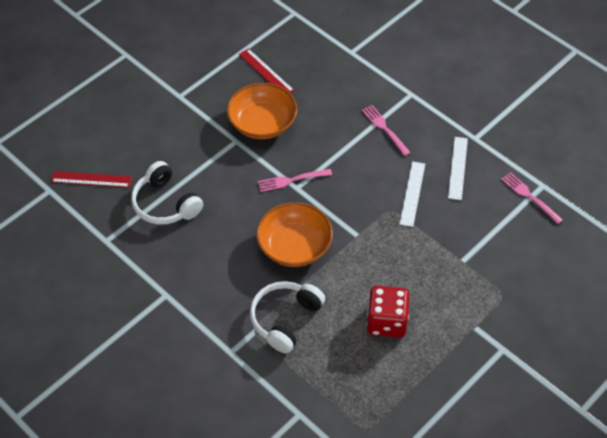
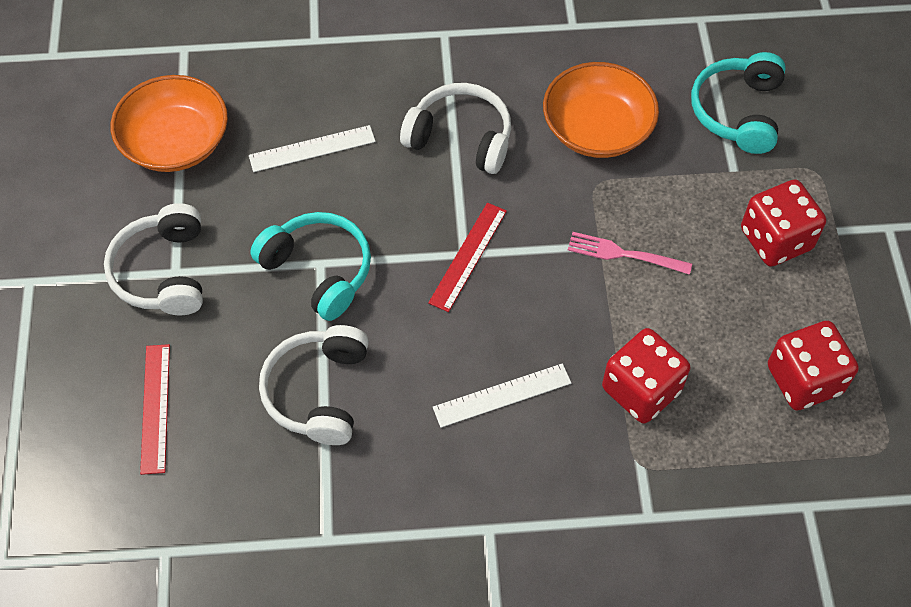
pink fork: 3 -> 1
red dice: 1 -> 3
turquoise headphones: 0 -> 2
white headphones: 2 -> 3

